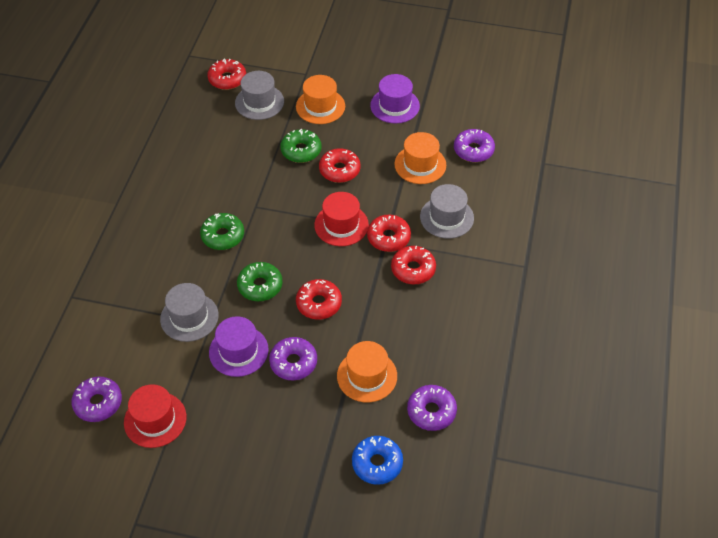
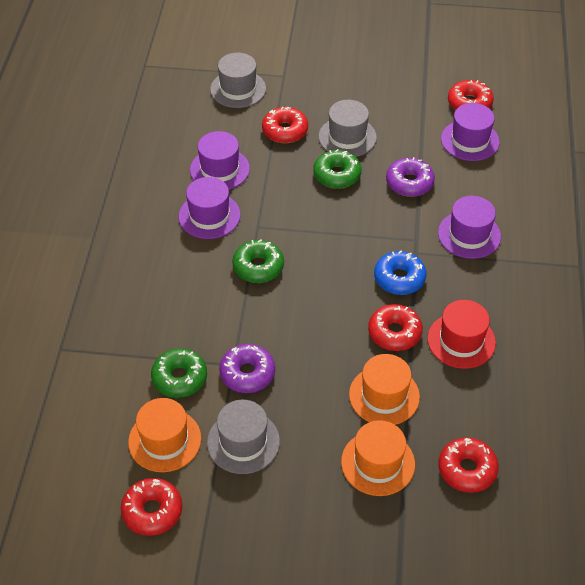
purple donut: 4 -> 2
purple hat: 2 -> 4
red hat: 2 -> 1

